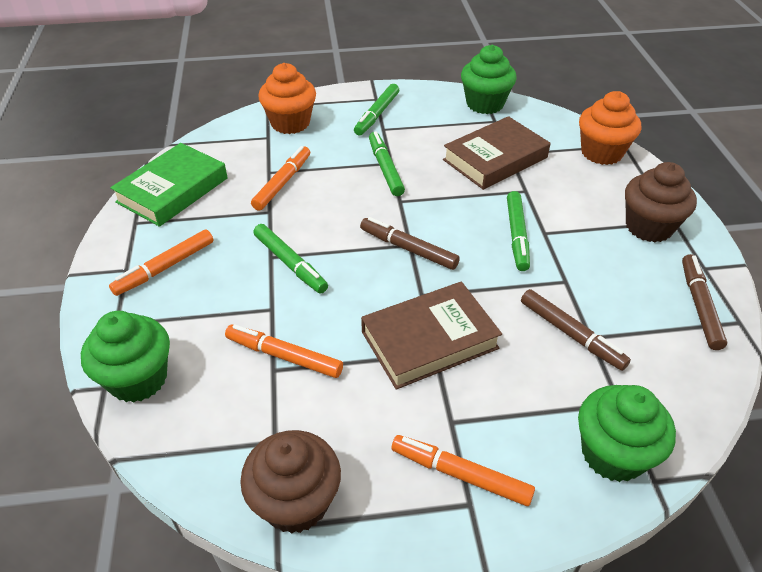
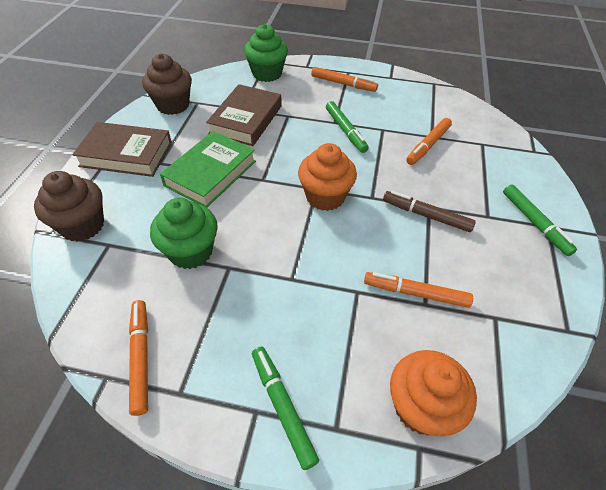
brown marker: 3 -> 1
green cupcake: 3 -> 2
green marker: 4 -> 3

